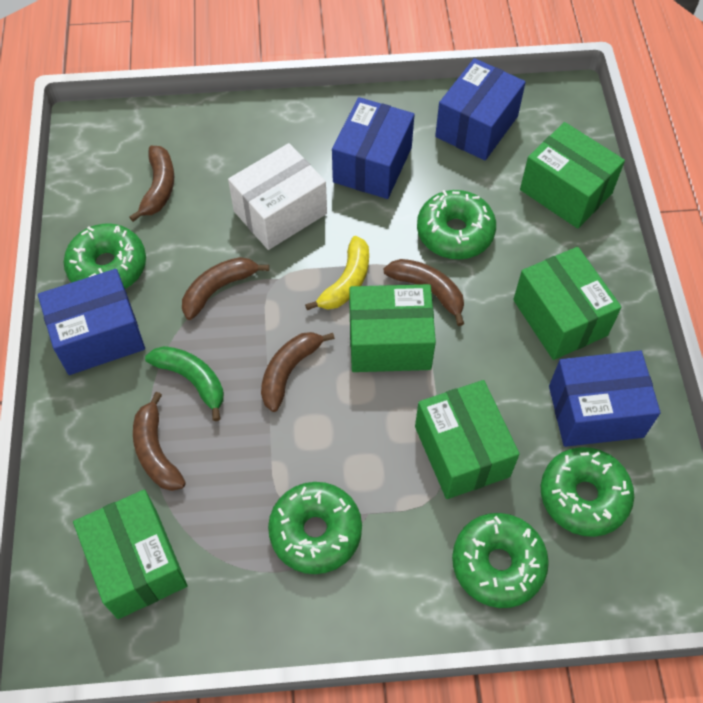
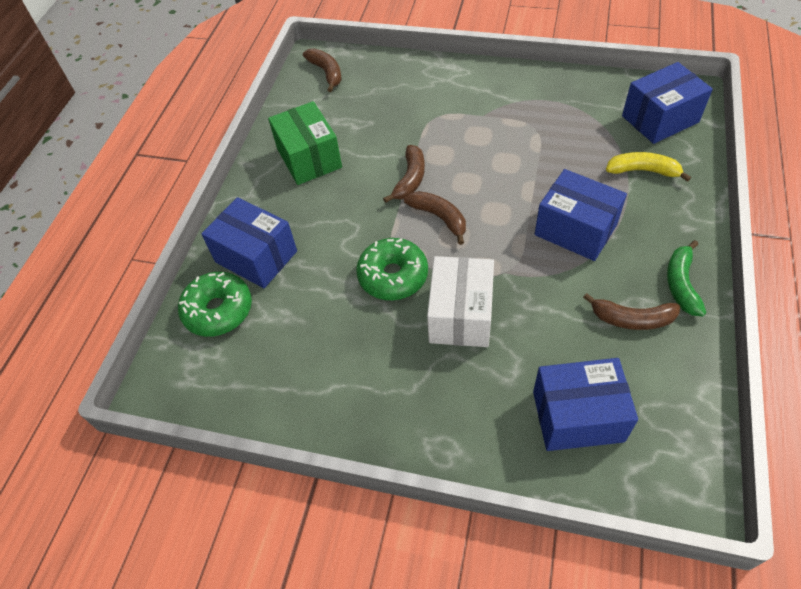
brown banana: 5 -> 4
green box: 5 -> 1
green donut: 5 -> 2

